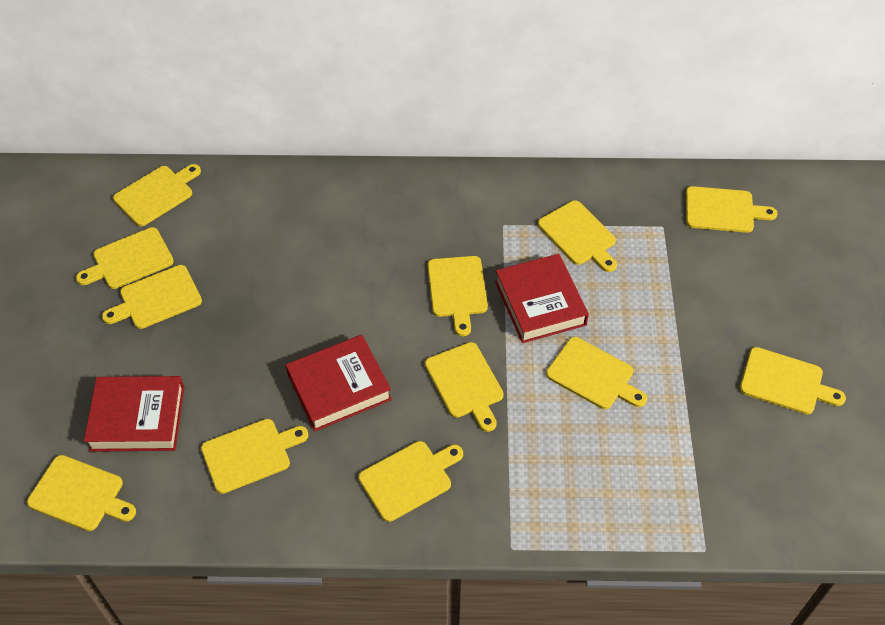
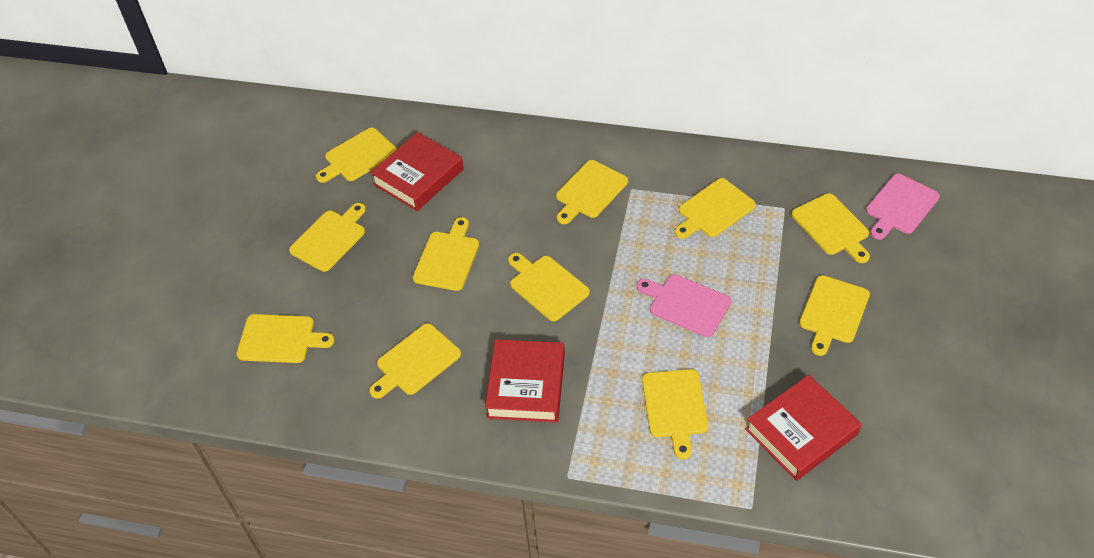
pink cutting board: 0 -> 2
yellow cutting board: 12 -> 11

